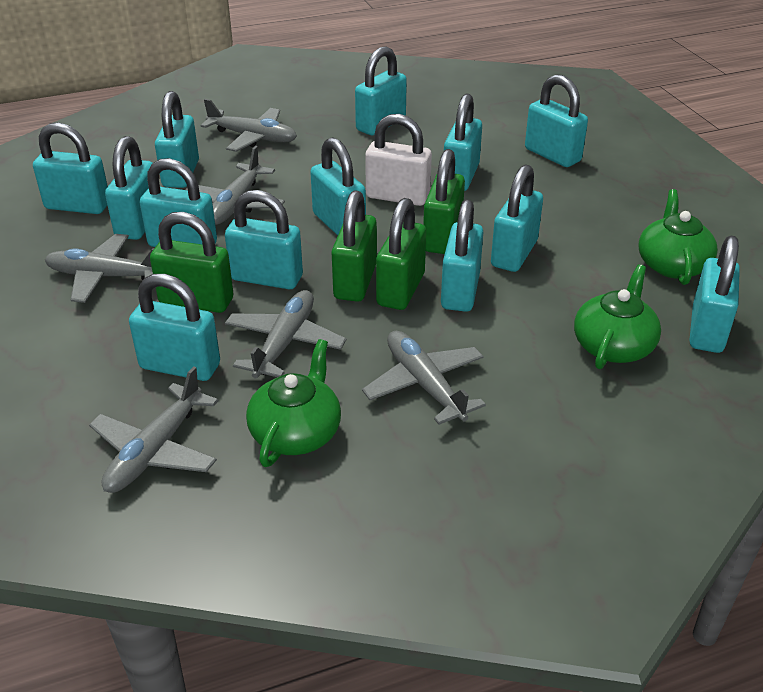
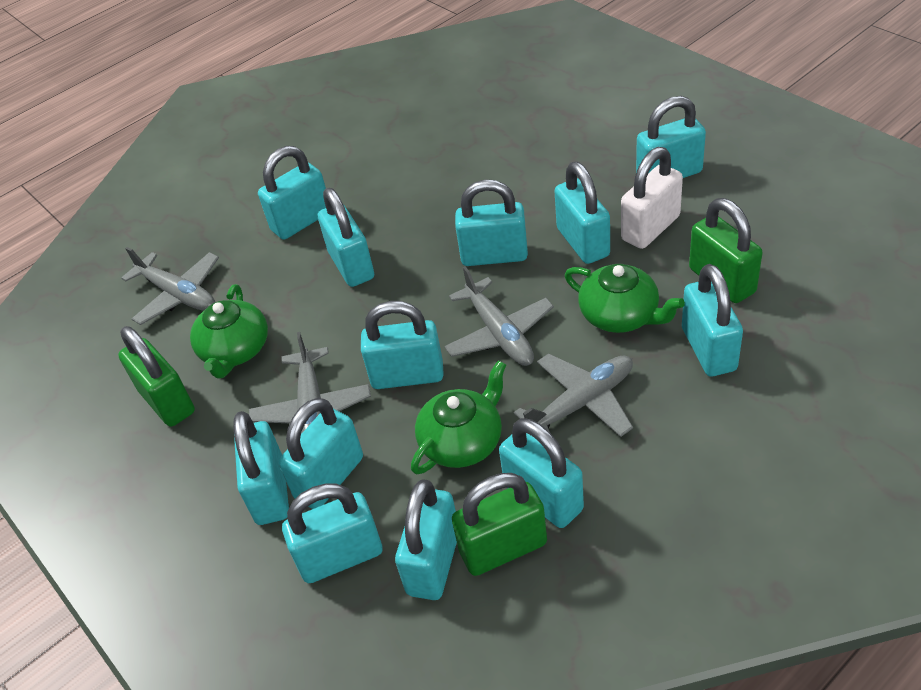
green padlock: 4 -> 3
grey plane: 6 -> 4
turquoise padlock: 13 -> 12

